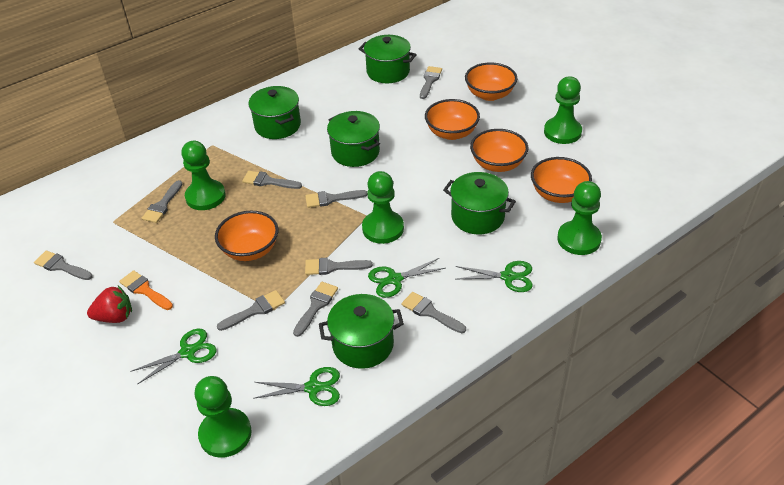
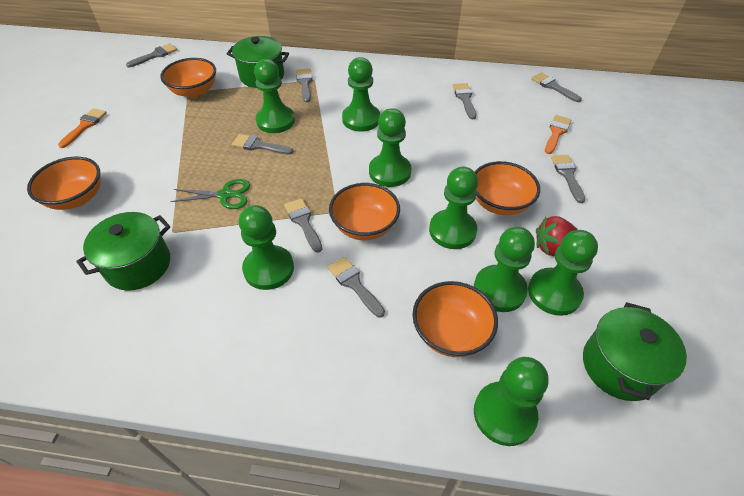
green pawn: 5 -> 8
green pot: 5 -> 3
green scissors: 4 -> 1
grey brush: 9 -> 8
orange brush: 1 -> 2

